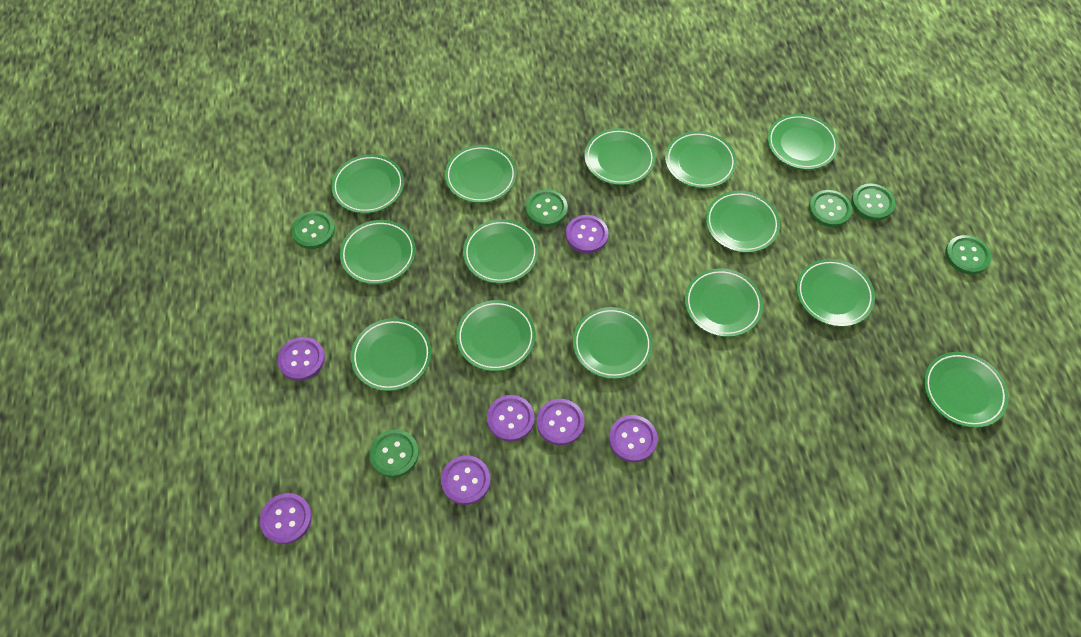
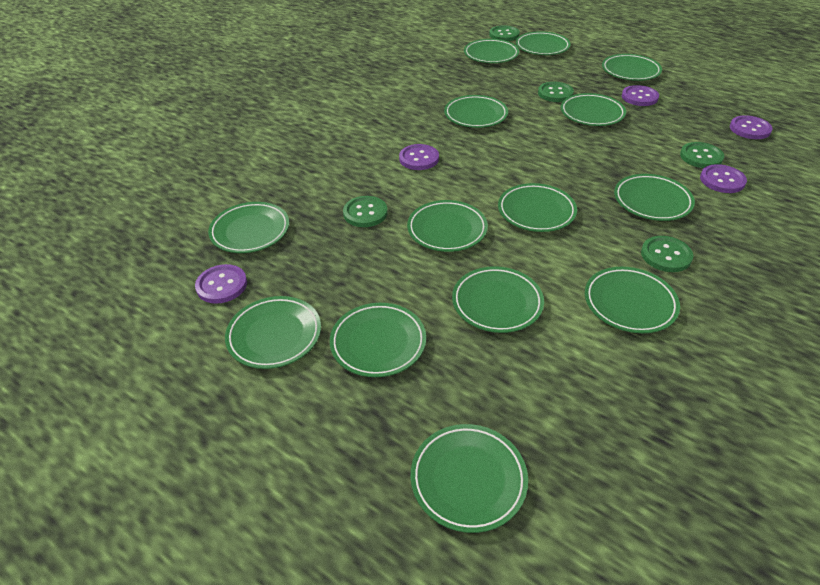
green button: 6 -> 5
purple button: 7 -> 5

